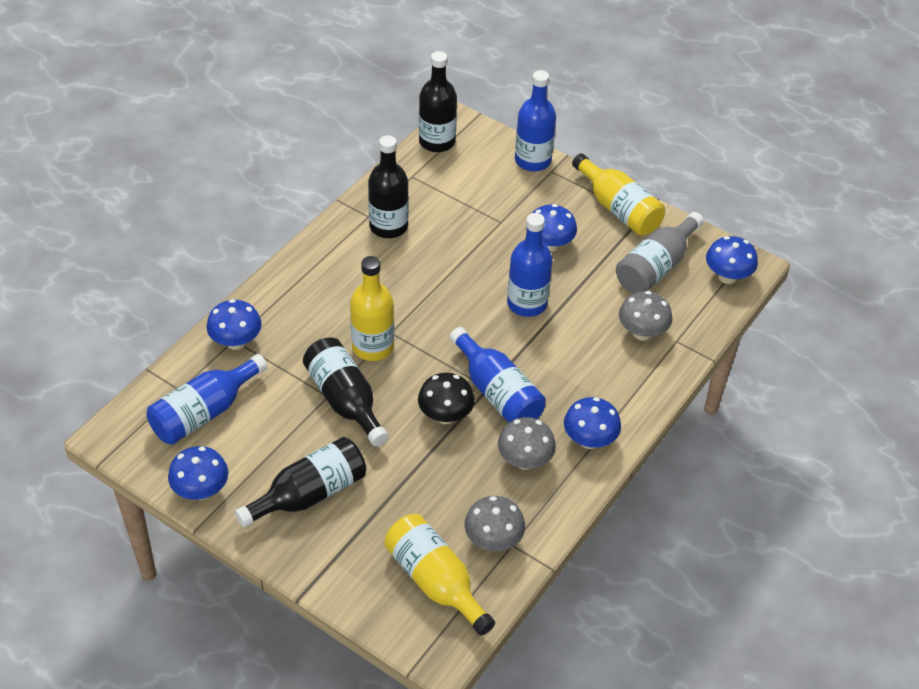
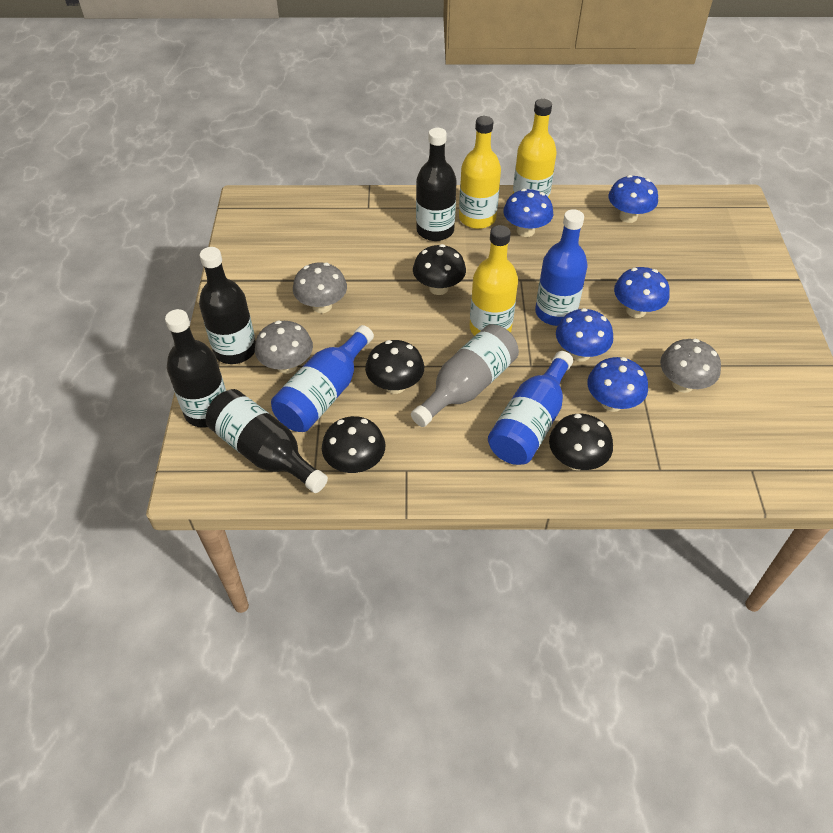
black mushroom: 1 -> 4
blue bottle: 4 -> 3

